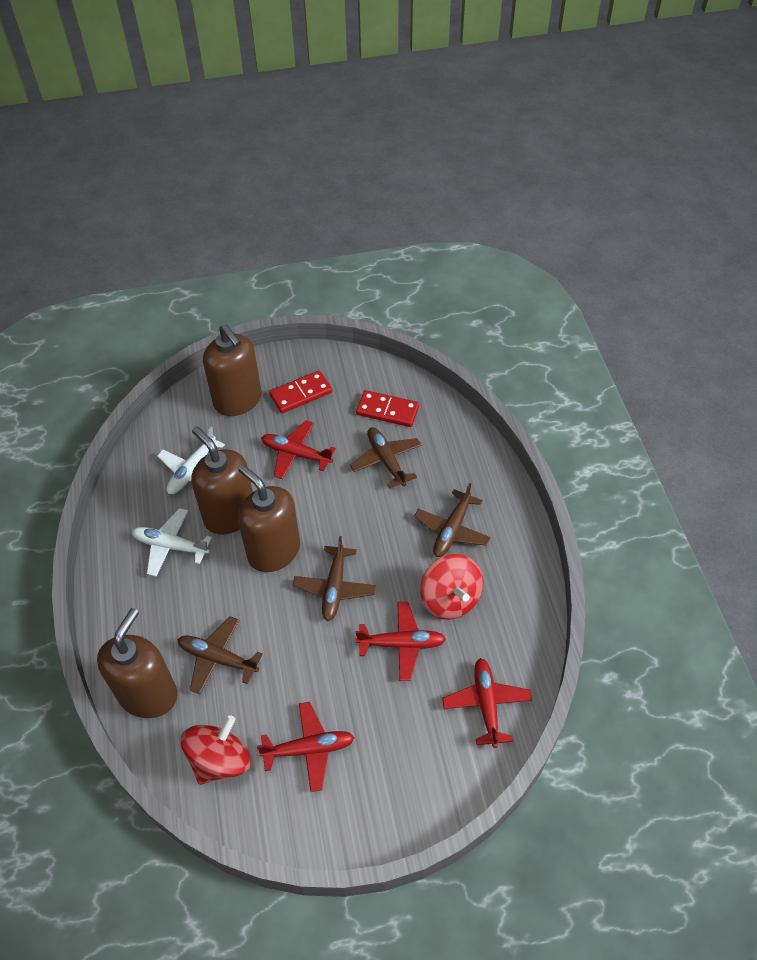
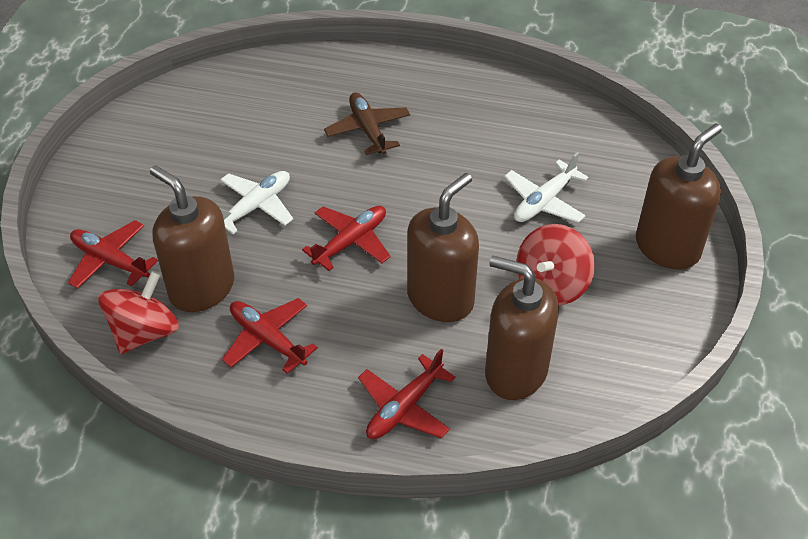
brown plane: 4 -> 1
red domino: 2 -> 0

